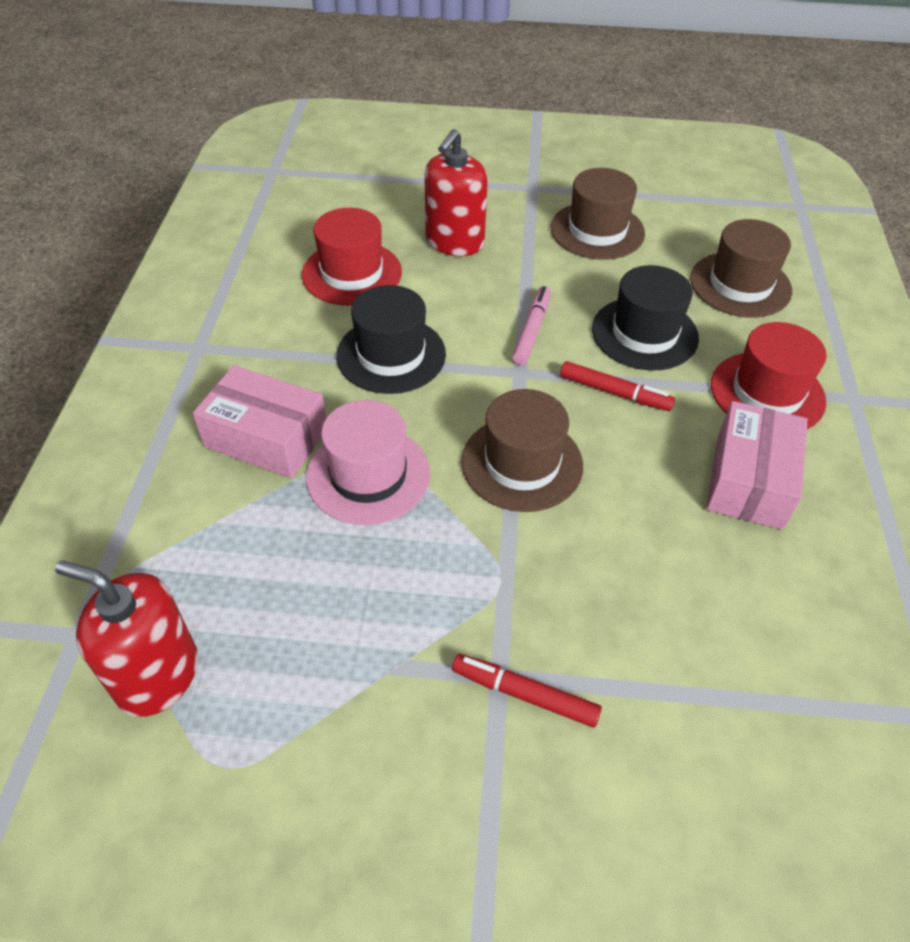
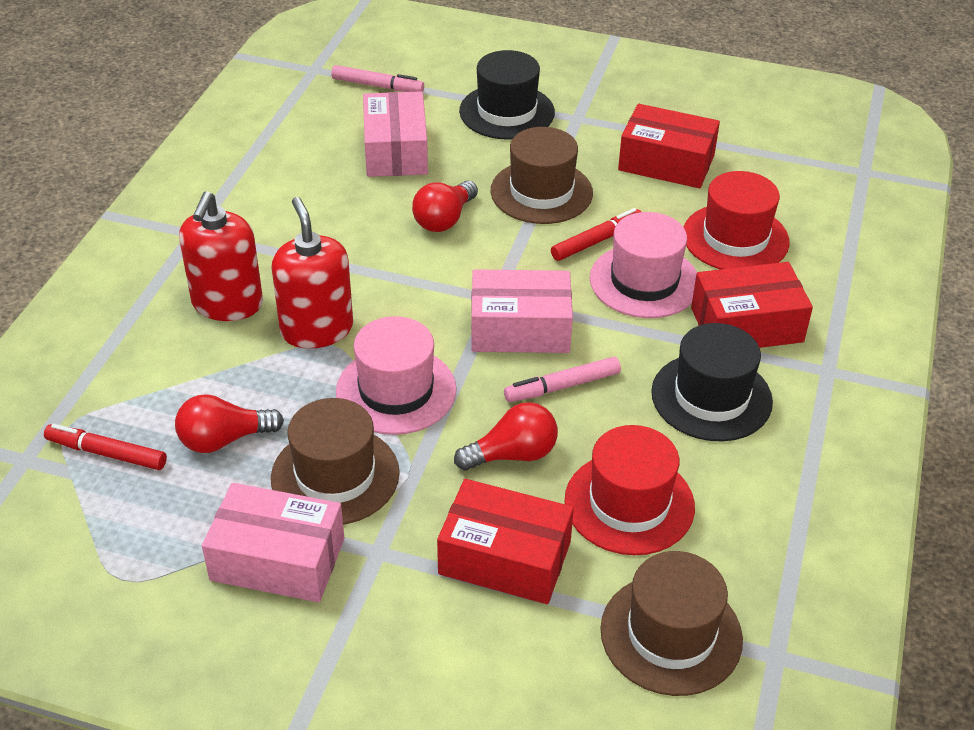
pink box: 2 -> 3
pink hat: 1 -> 2
pink marker: 1 -> 2
red box: 0 -> 3
red light bulb: 0 -> 3

